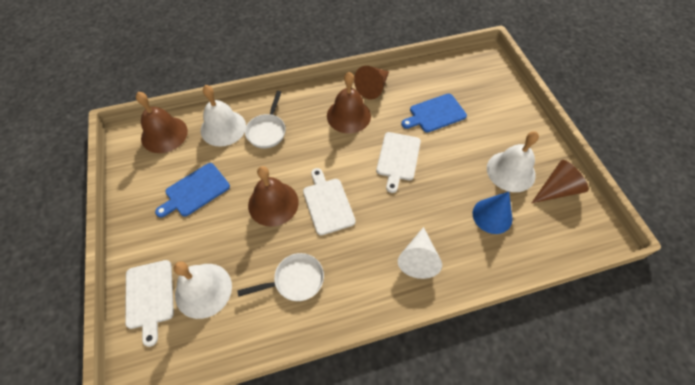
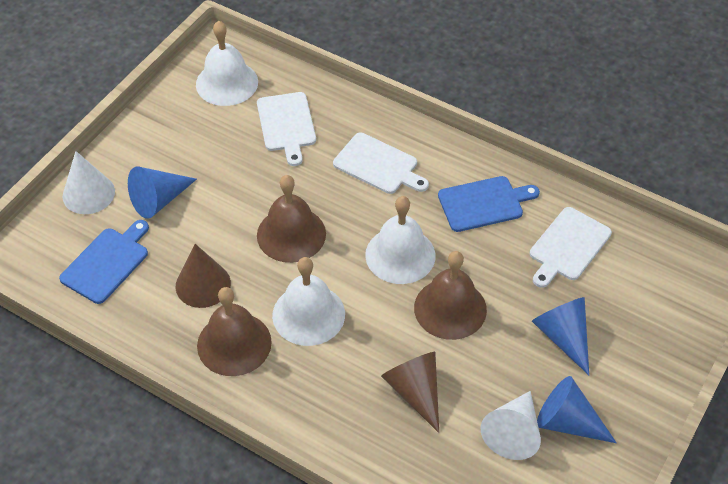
blue cone: 1 -> 3
white cone: 1 -> 2
white pan: 2 -> 0

